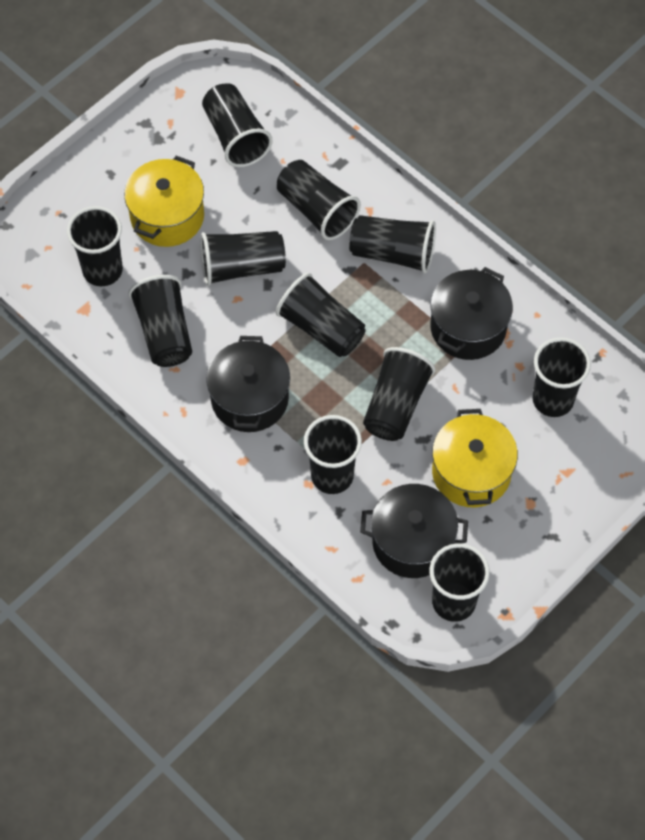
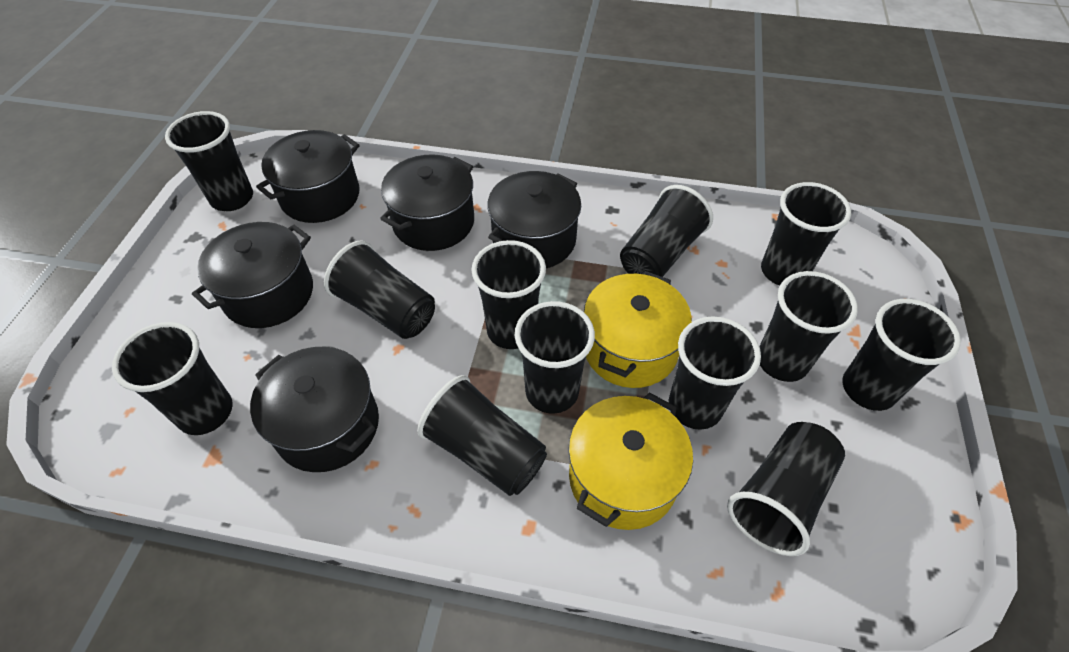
black cup: 11 -> 12
black pot: 3 -> 5

